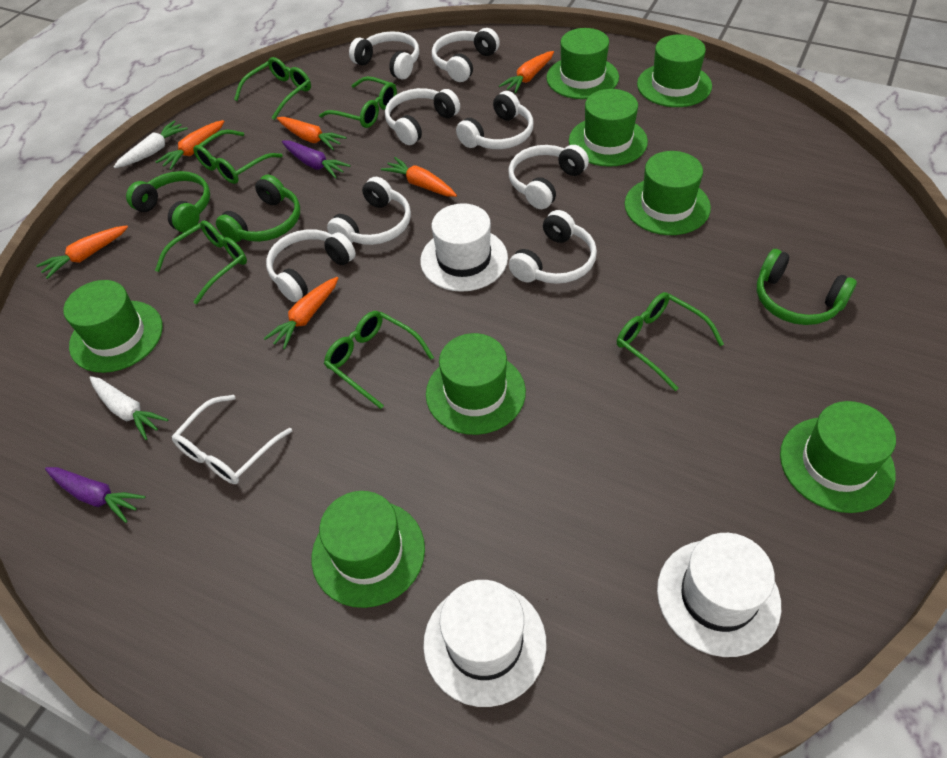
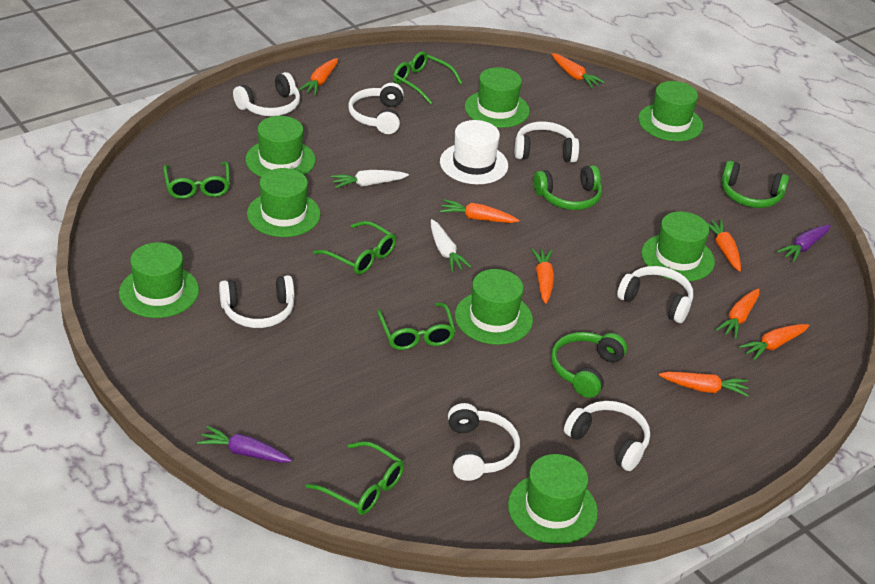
green glasses: 6 -> 5
orange carrot: 6 -> 8
white glasses: 1 -> 0
white hat: 3 -> 1
white headphones: 8 -> 7

